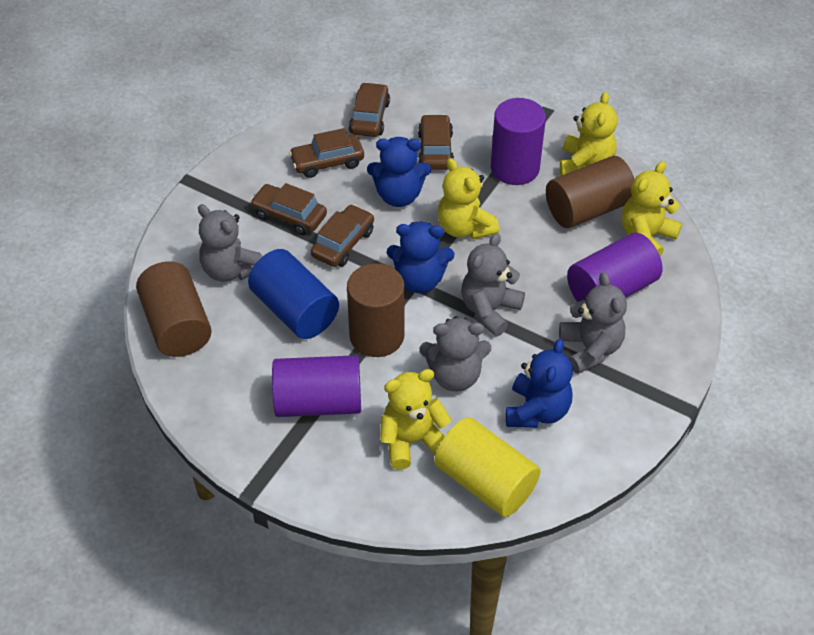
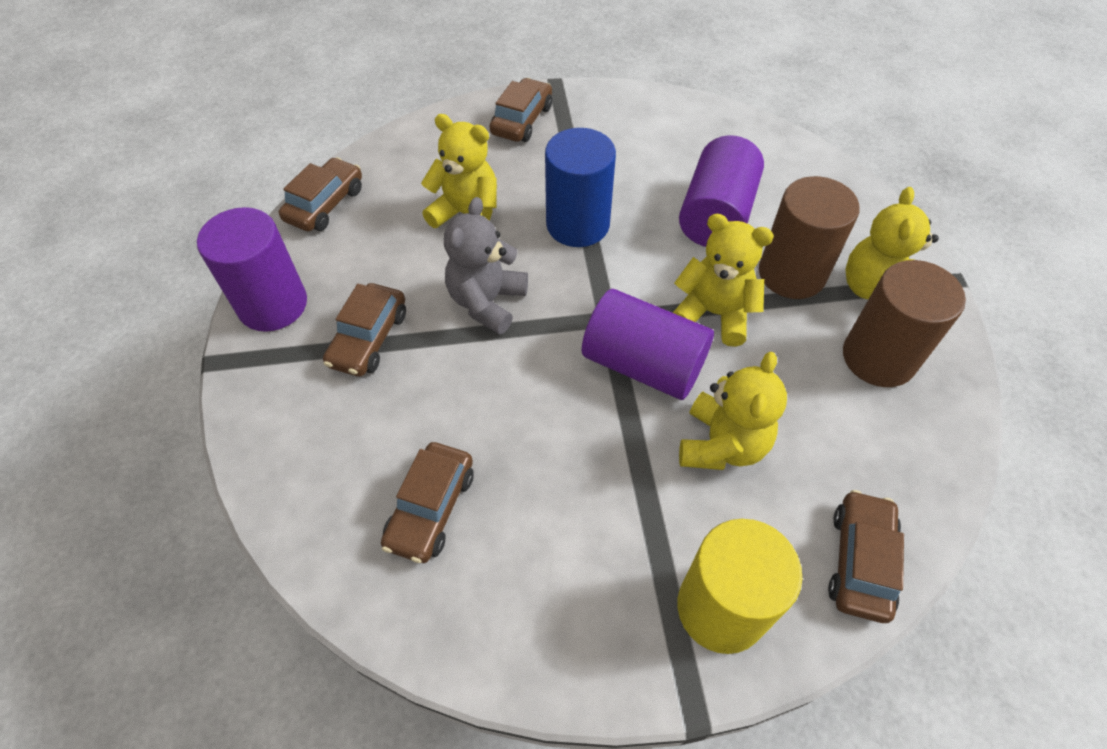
blue teddy bear: 3 -> 0
brown cylinder: 3 -> 2
grey teddy bear: 4 -> 1

